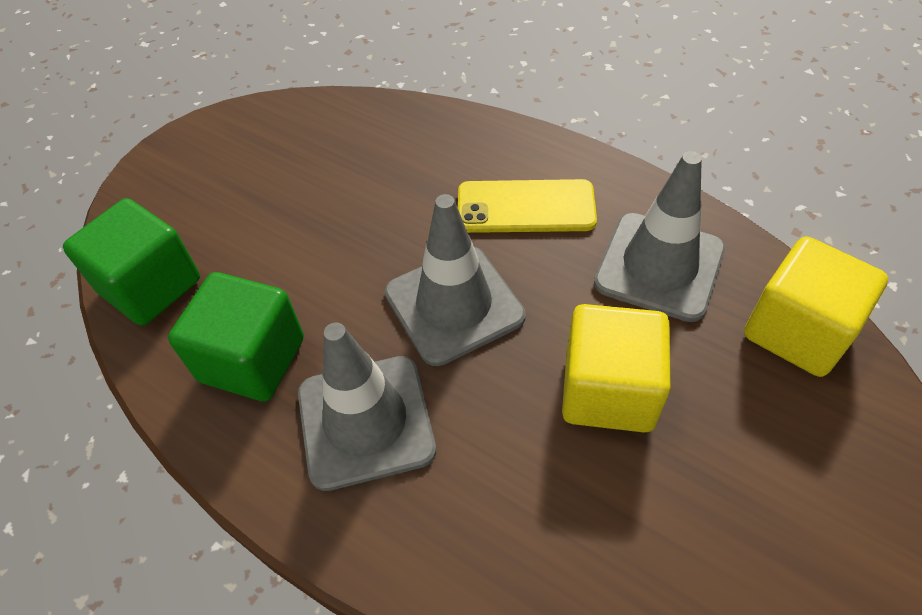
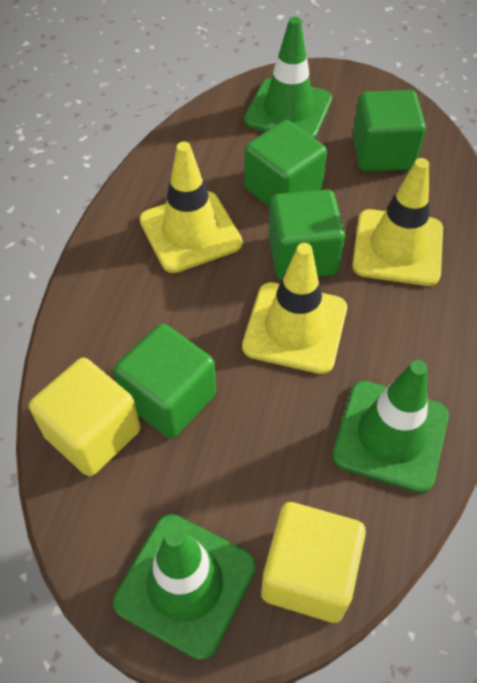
green cube: 2 -> 4
green traffic cone: 0 -> 3
grey traffic cone: 3 -> 0
yellow phone: 1 -> 0
yellow traffic cone: 0 -> 3

